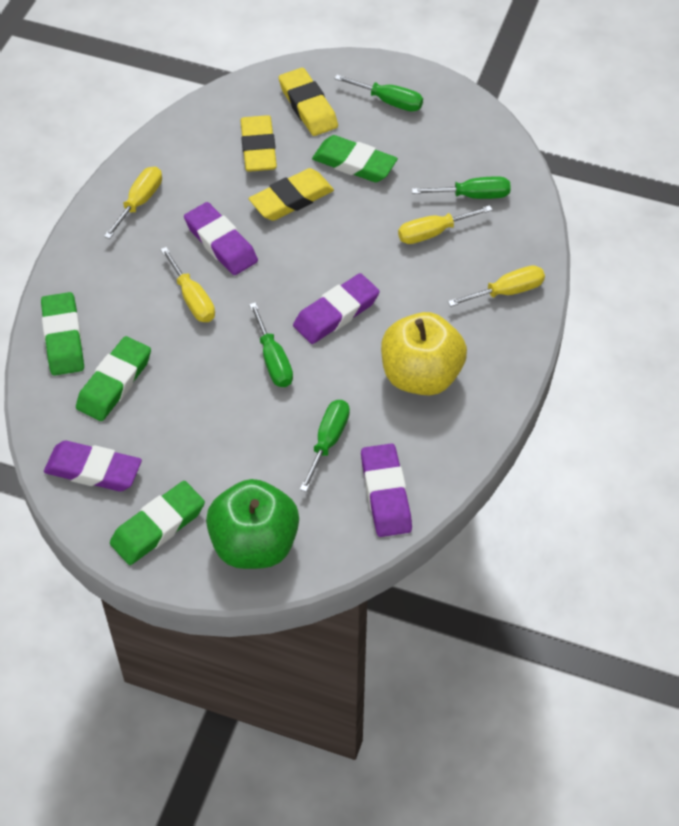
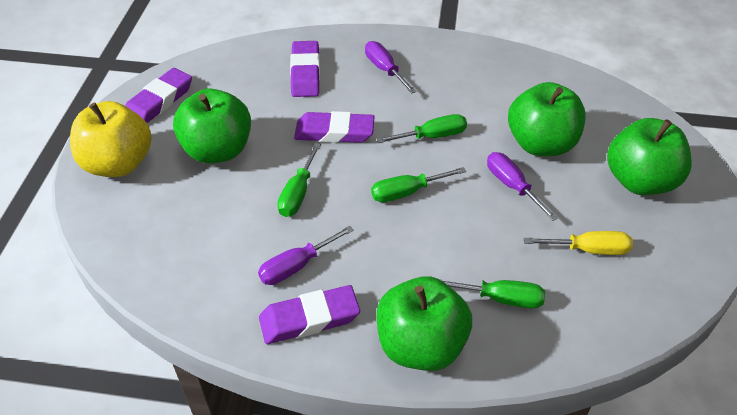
green apple: 1 -> 4
green eraser: 4 -> 0
purple screwdriver: 0 -> 3
yellow eraser: 3 -> 0
yellow screwdriver: 4 -> 1

